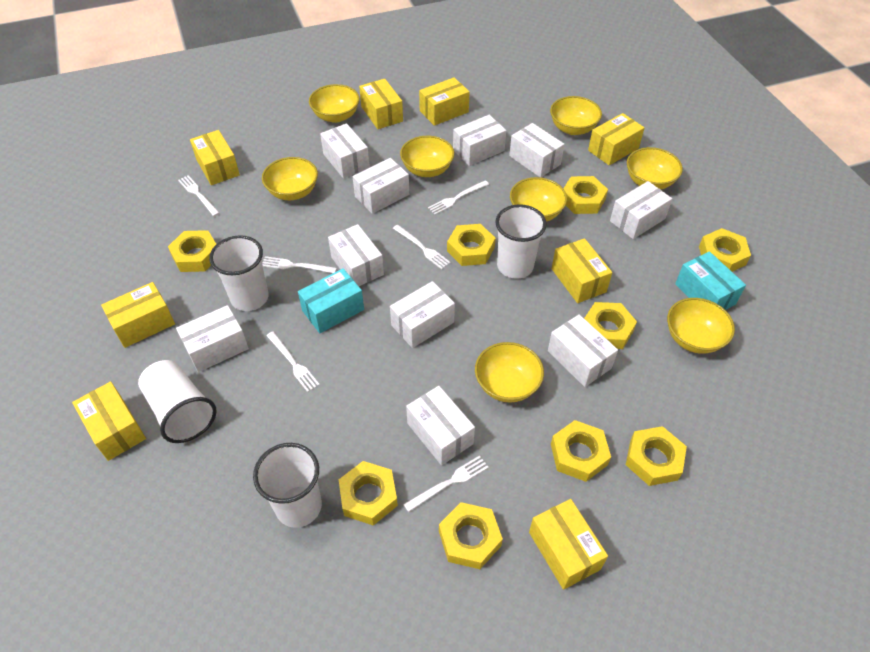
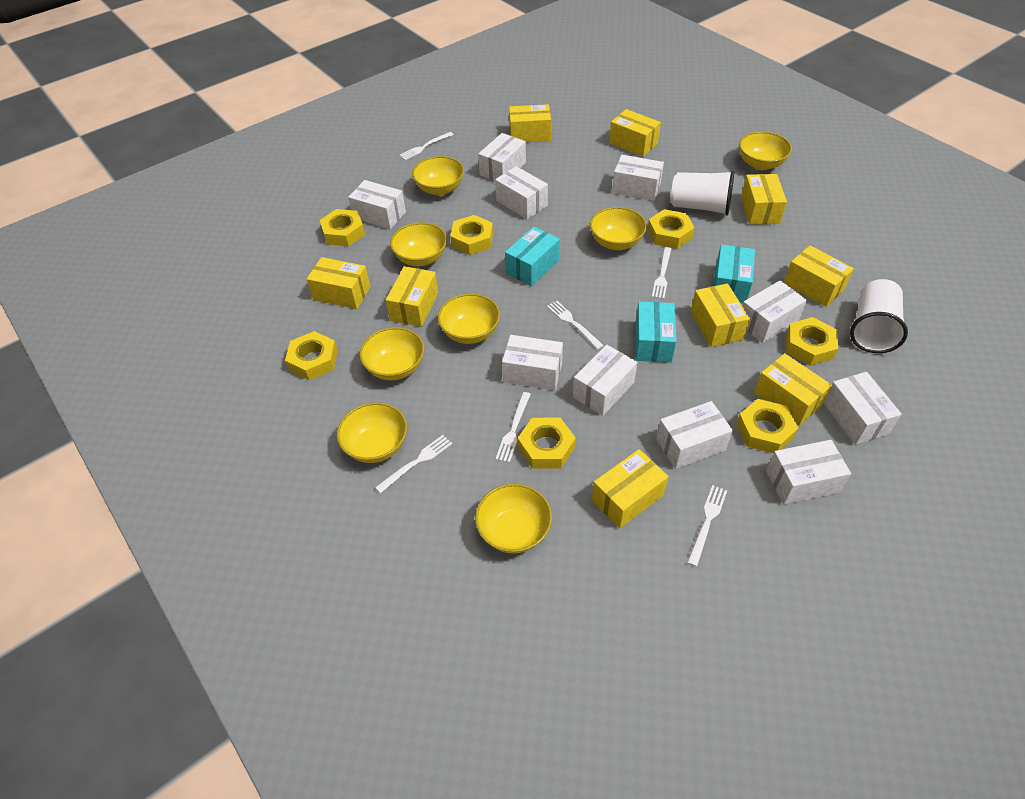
turquoise box: 2 -> 3
white cup: 4 -> 2
yellow box: 8 -> 9
yellow nut: 9 -> 7

